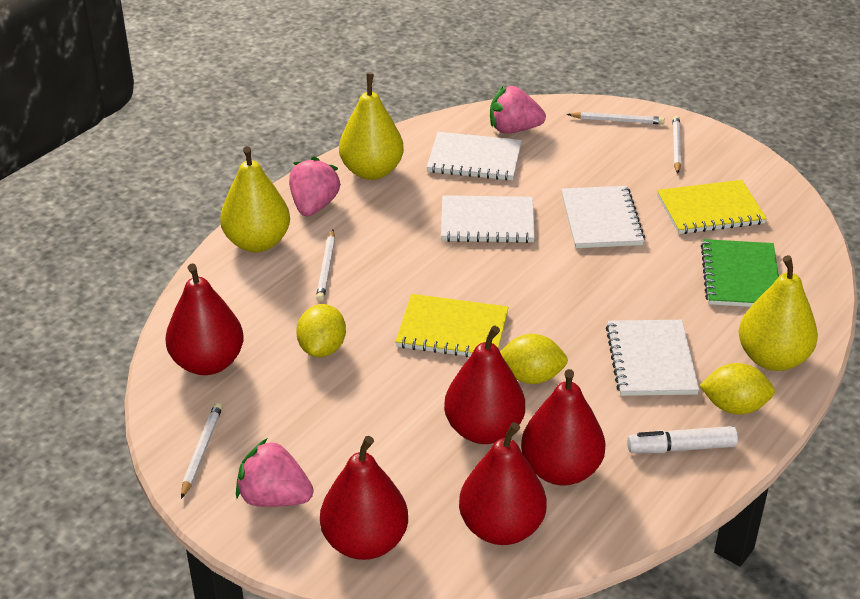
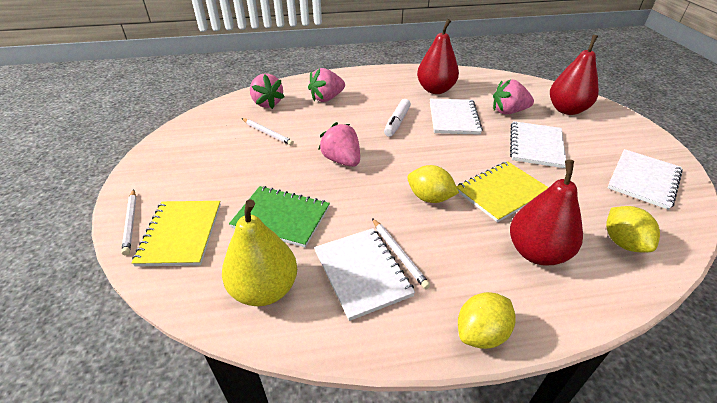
pink strawberry: 3 -> 4
red pear: 5 -> 3
white pencil: 4 -> 3
yellow pear: 3 -> 1

